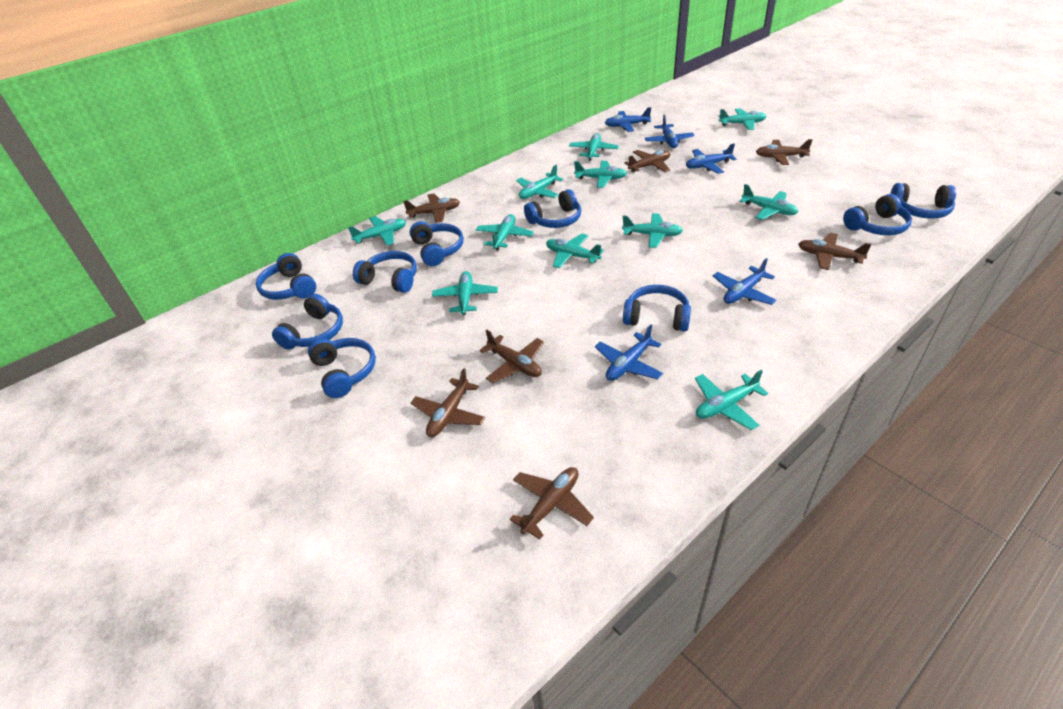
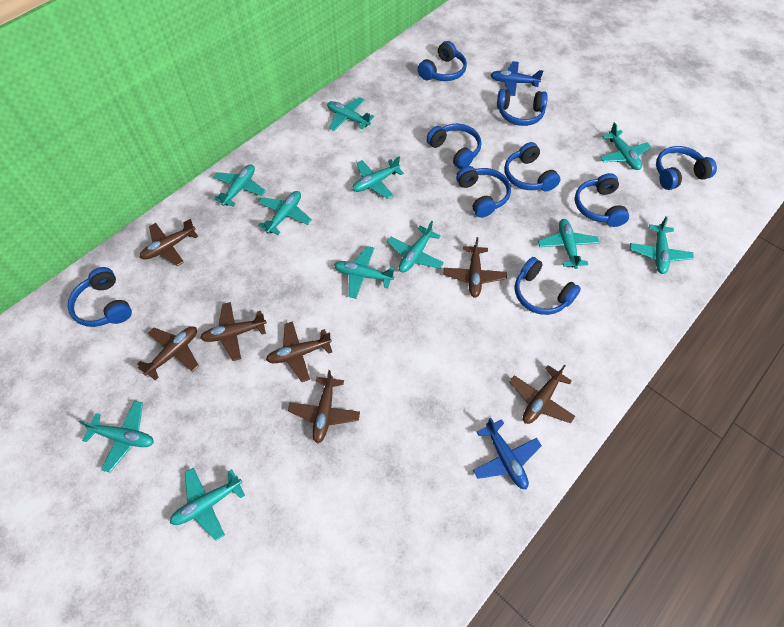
blue plane: 5 -> 2

